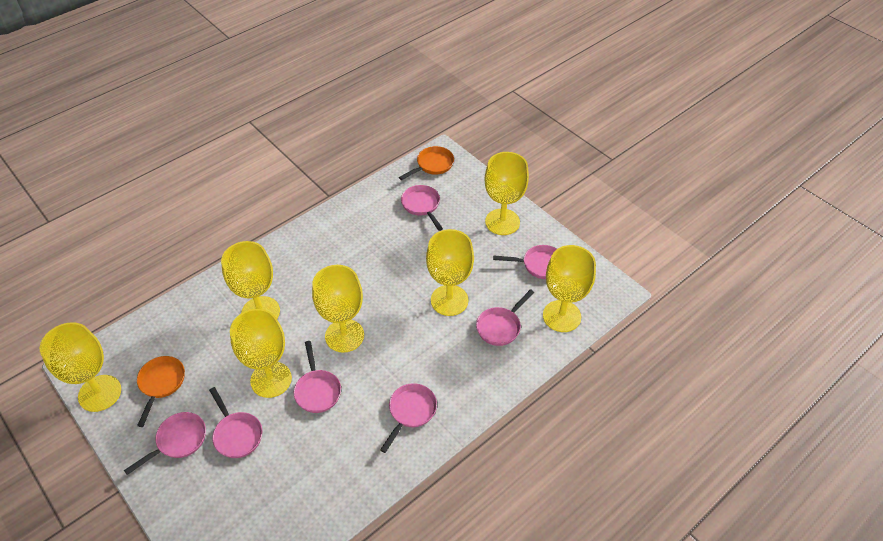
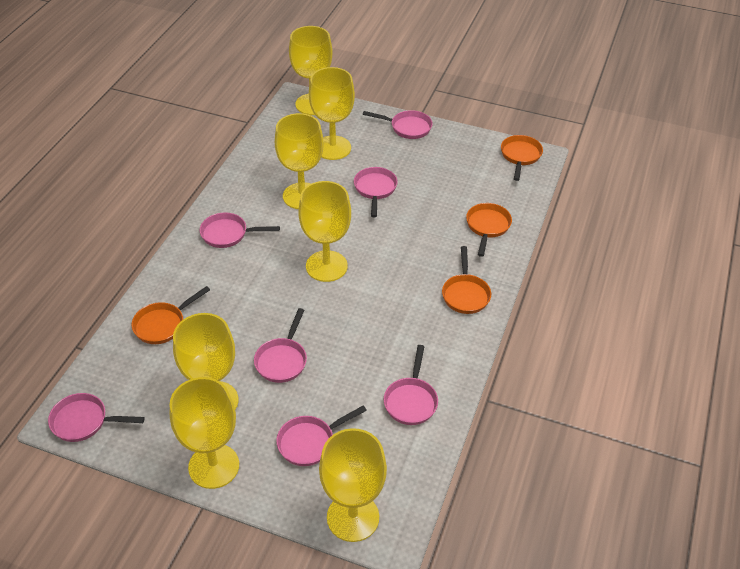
orange pan: 2 -> 4

